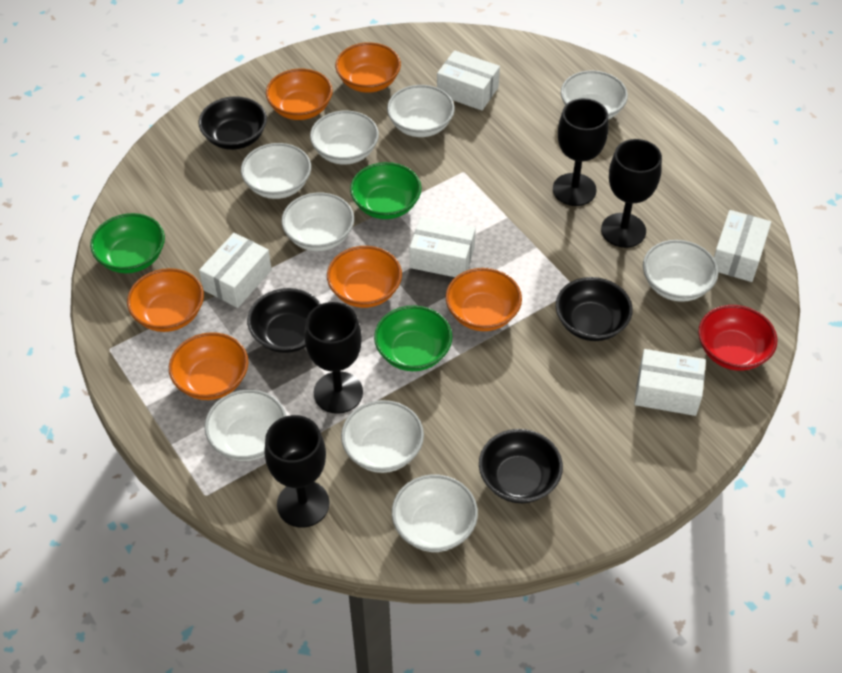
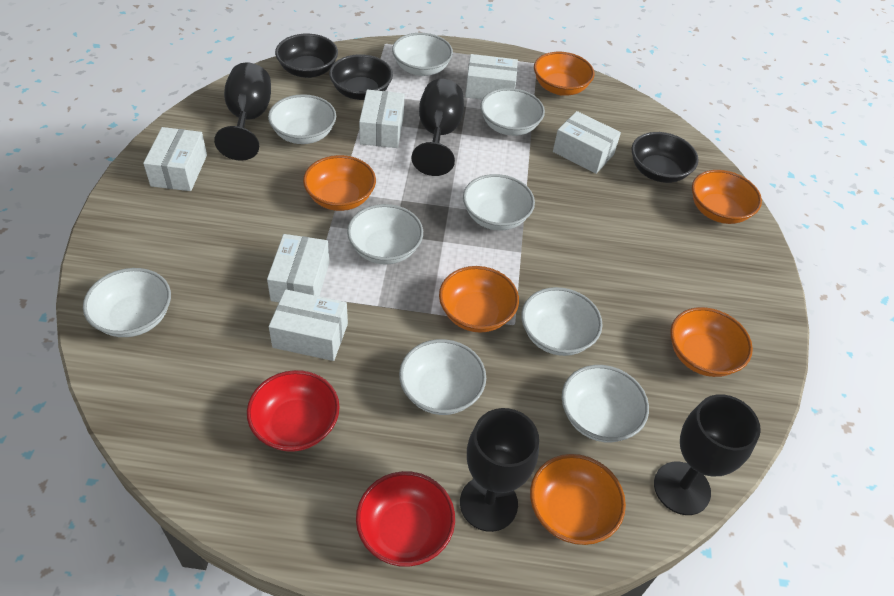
black bowl: 4 -> 3
green bowl: 3 -> 0
red bowl: 1 -> 2
white box: 5 -> 6

